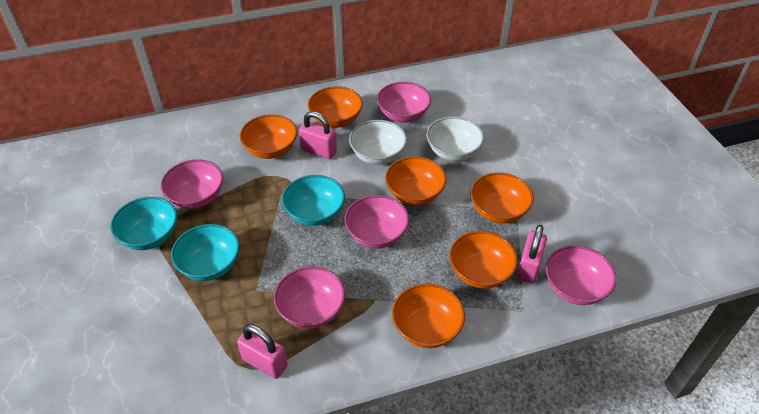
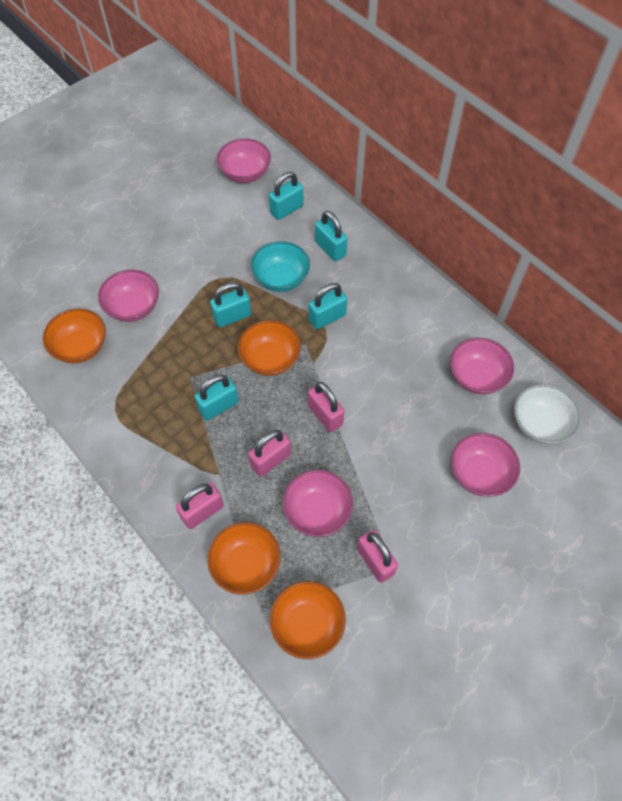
orange bowl: 6 -> 4
pink padlock: 3 -> 4
turquoise bowl: 3 -> 1
turquoise padlock: 0 -> 5
white bowl: 2 -> 1

